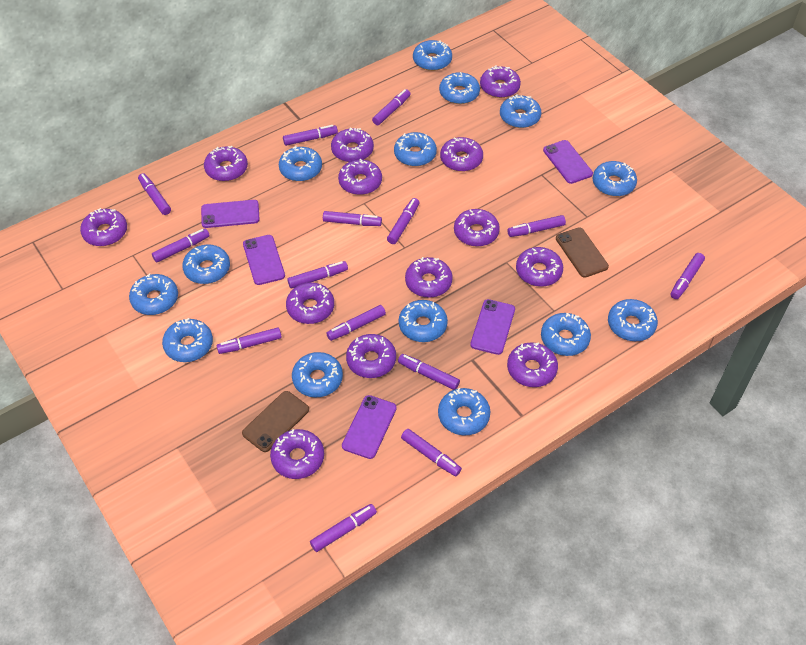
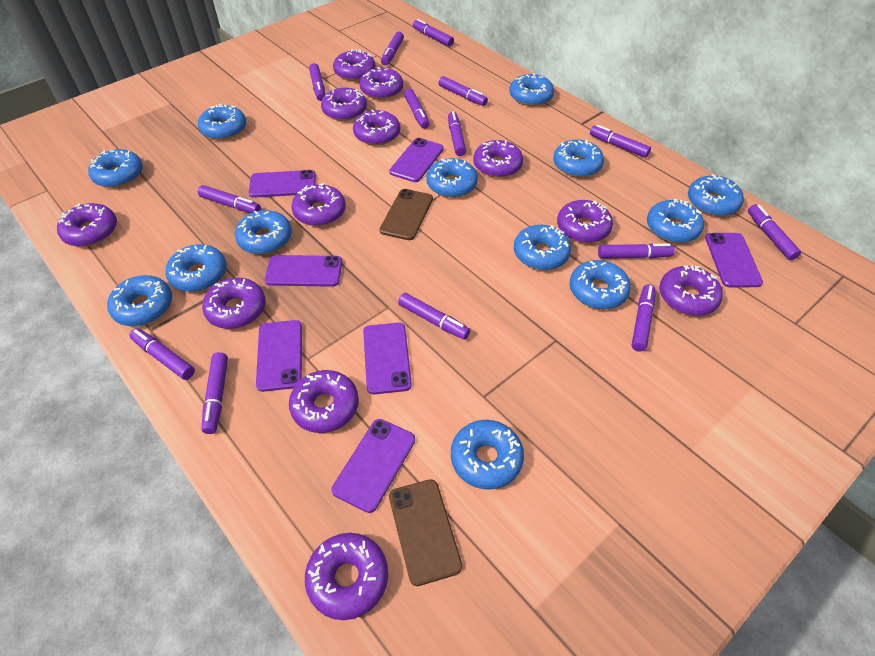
blue donut: 14 -> 13
purple donut: 13 -> 12
purple phone: 5 -> 7

